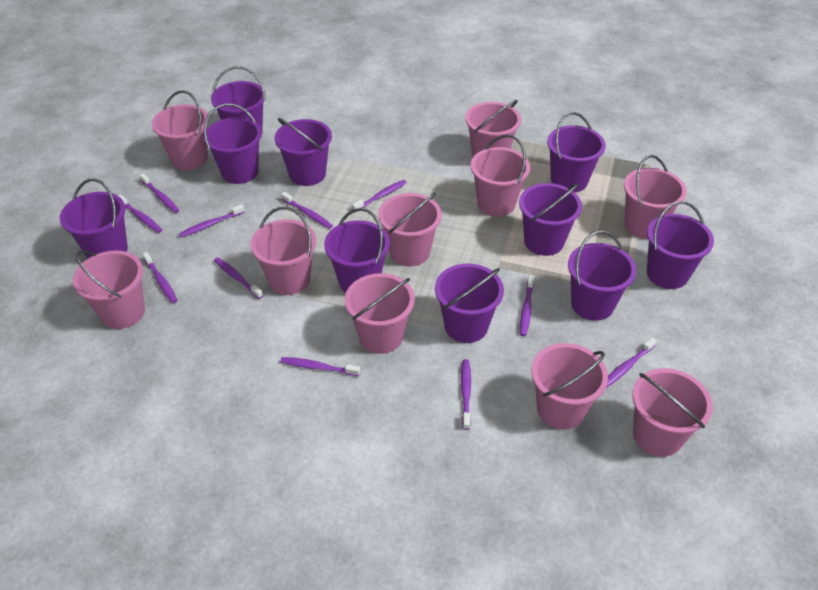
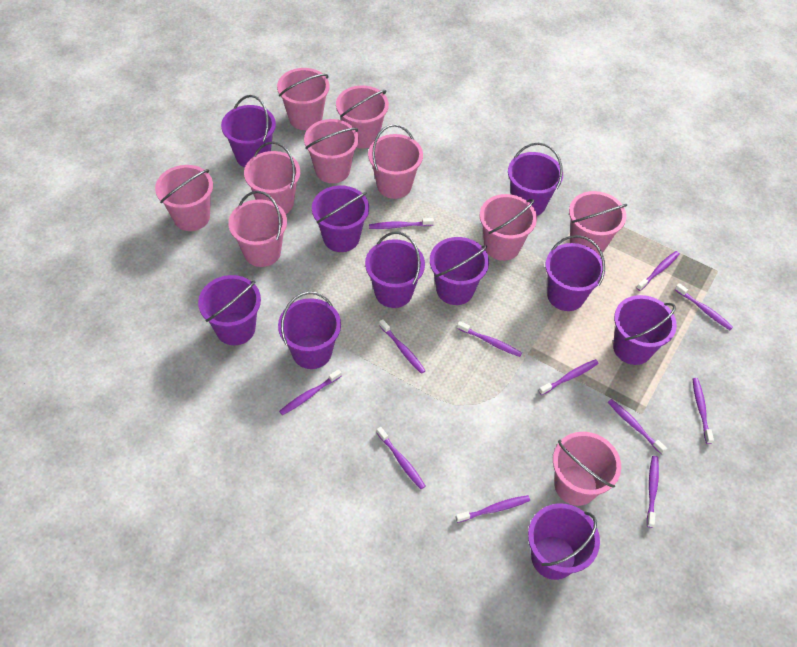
purple toothbrush: 11 -> 12

